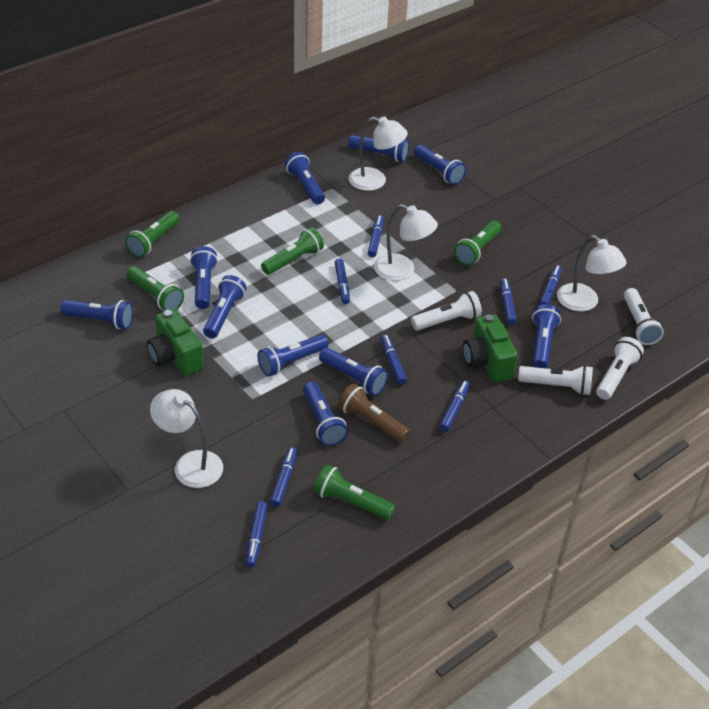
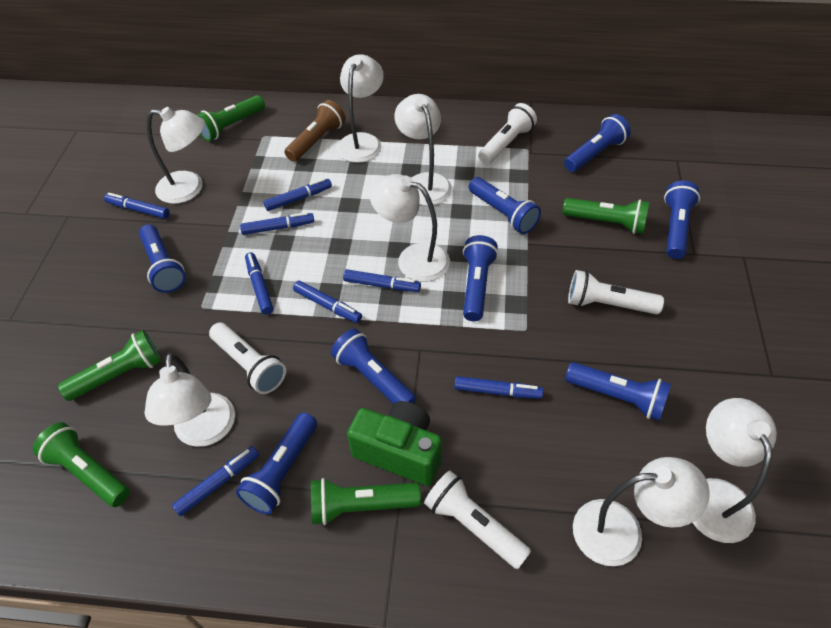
blue flashlight: 10 -> 8
green camera: 2 -> 1
white lamp: 4 -> 7

